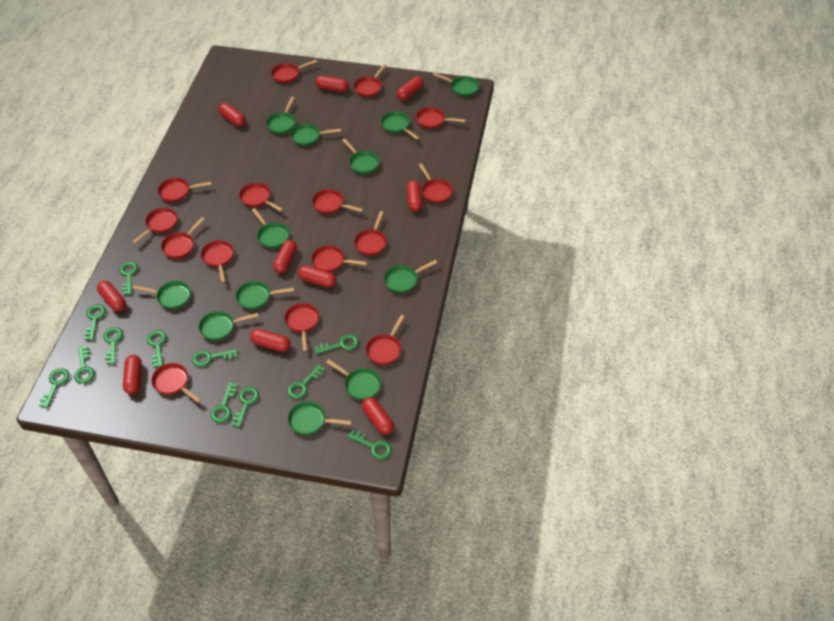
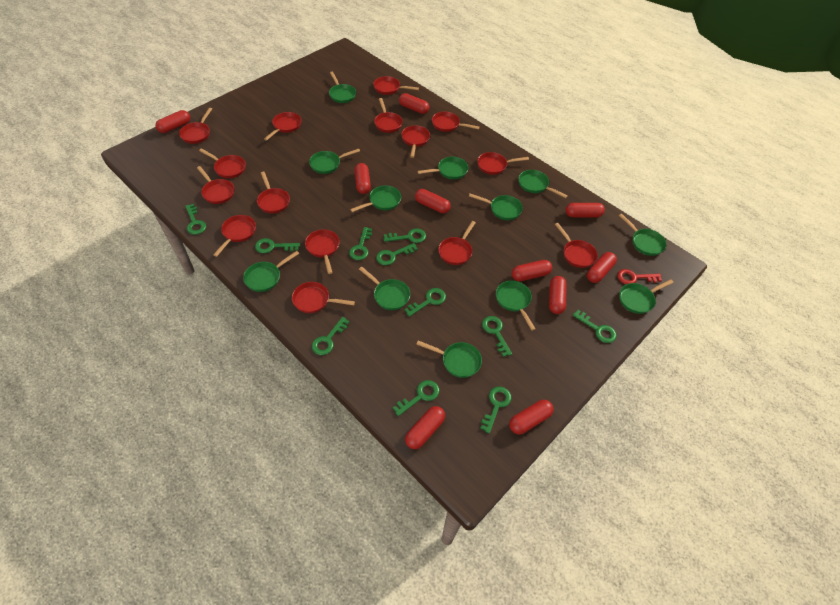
green key: 12 -> 11
red key: 0 -> 1

